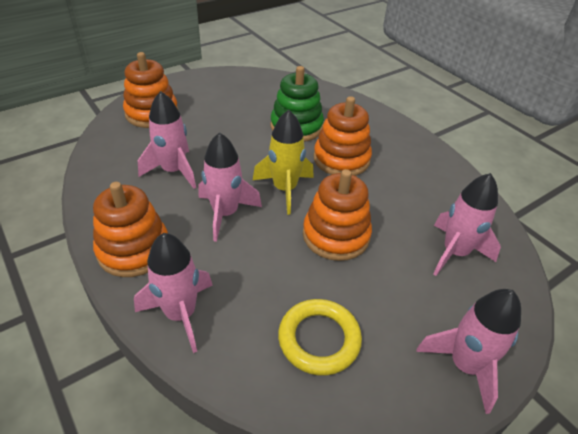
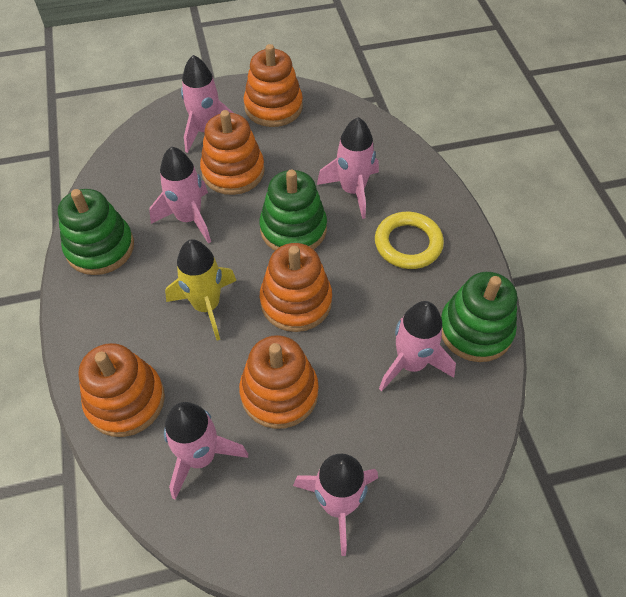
green stacking toy: 1 -> 3
orange stacking toy: 4 -> 5
pink rocket: 5 -> 6

